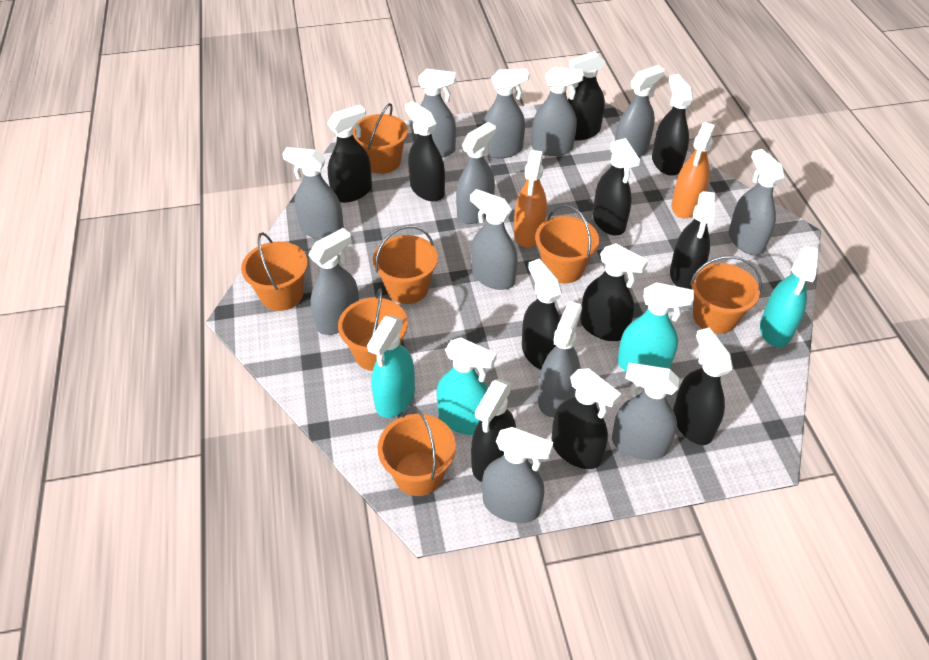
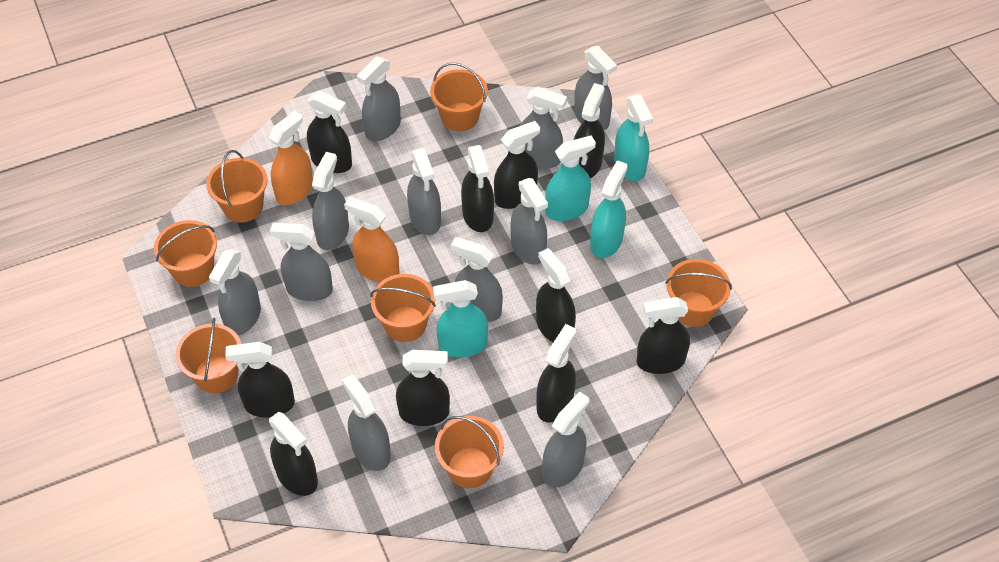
black spray bottle: 11 -> 10
grey spray bottle: 12 -> 11

